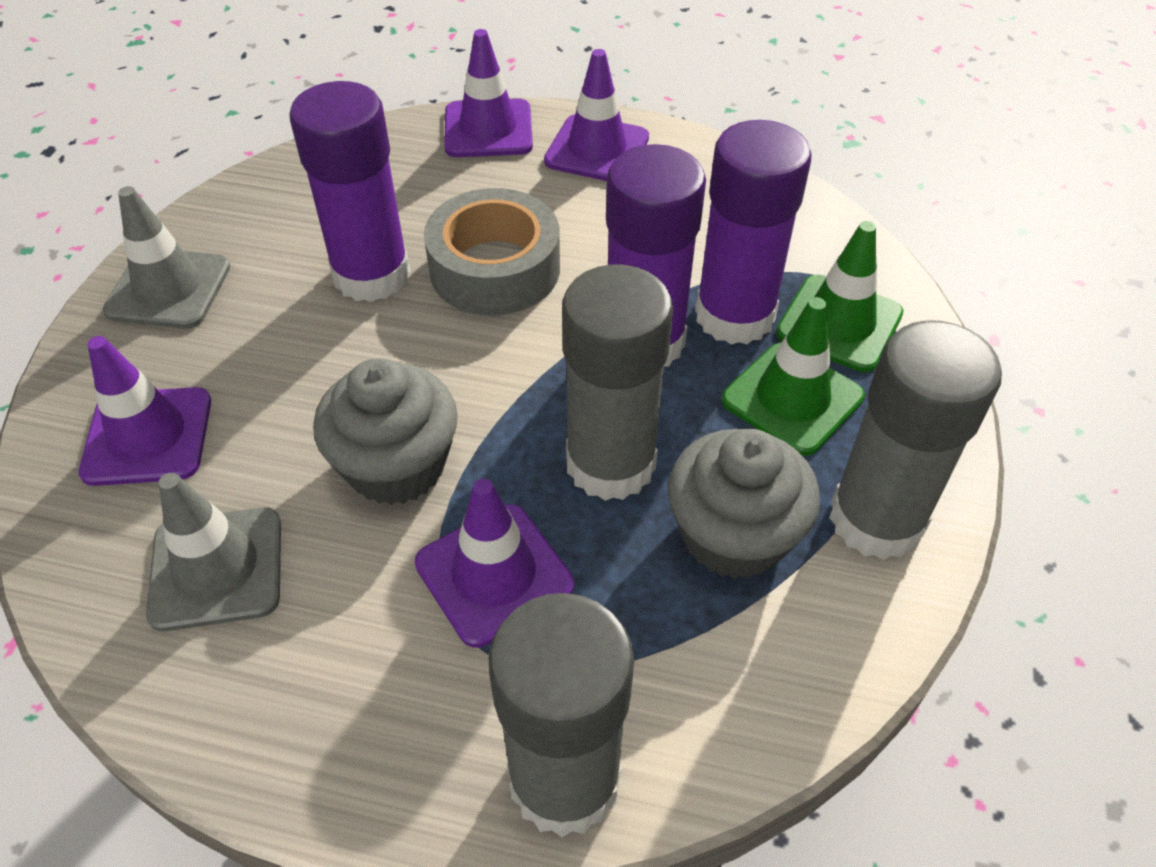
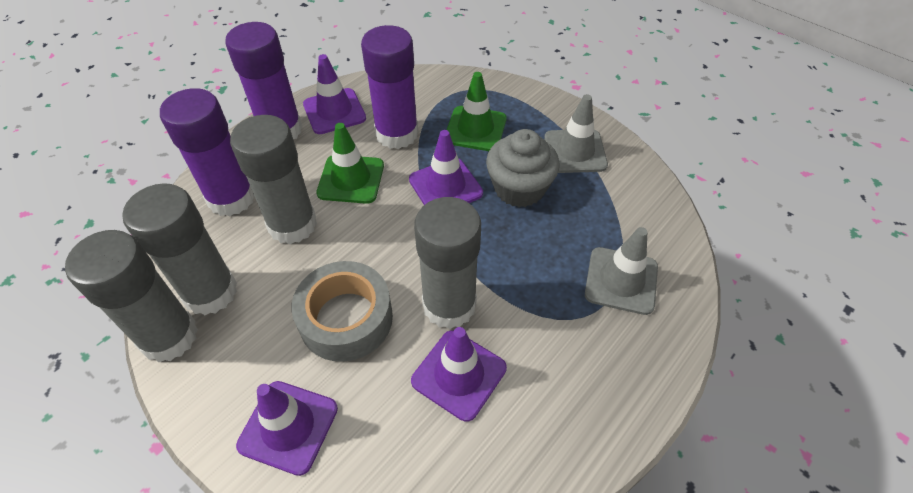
grey cupcake: 2 -> 1
grey glue stick: 3 -> 4

